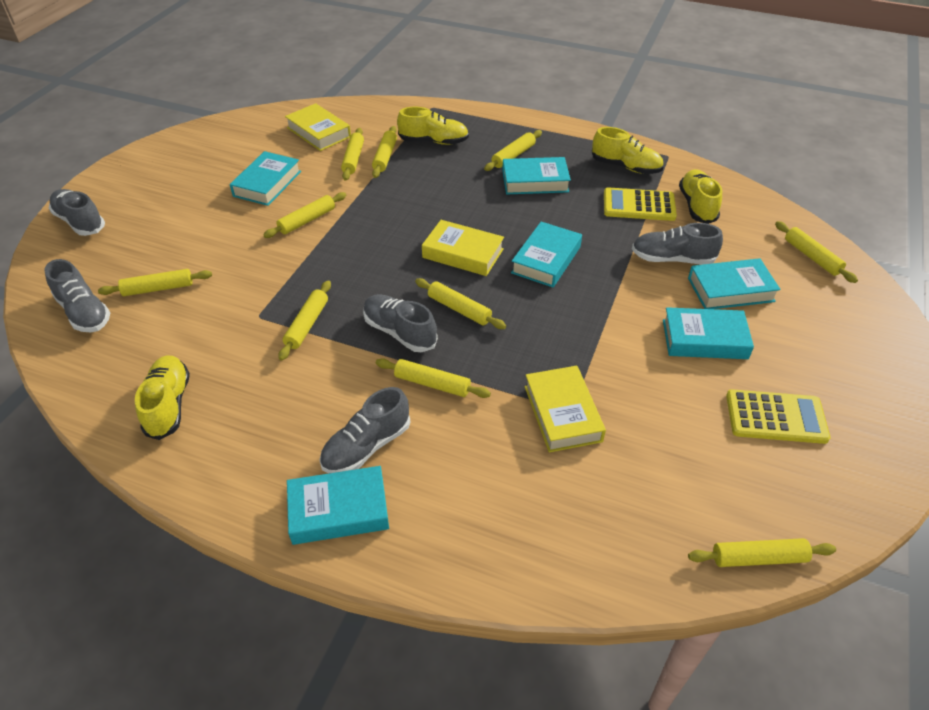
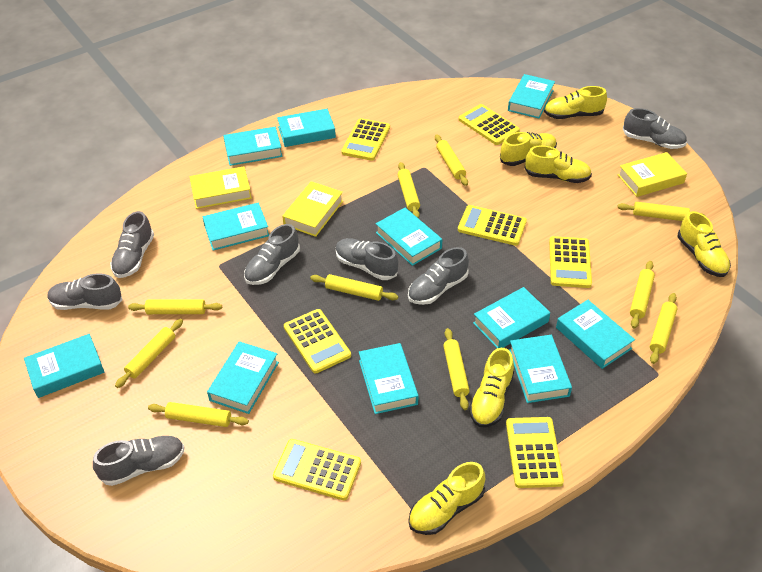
grey shoe: 5 -> 7
turquoise book: 6 -> 11
yellow calculator: 2 -> 7
yellow shoe: 4 -> 6

